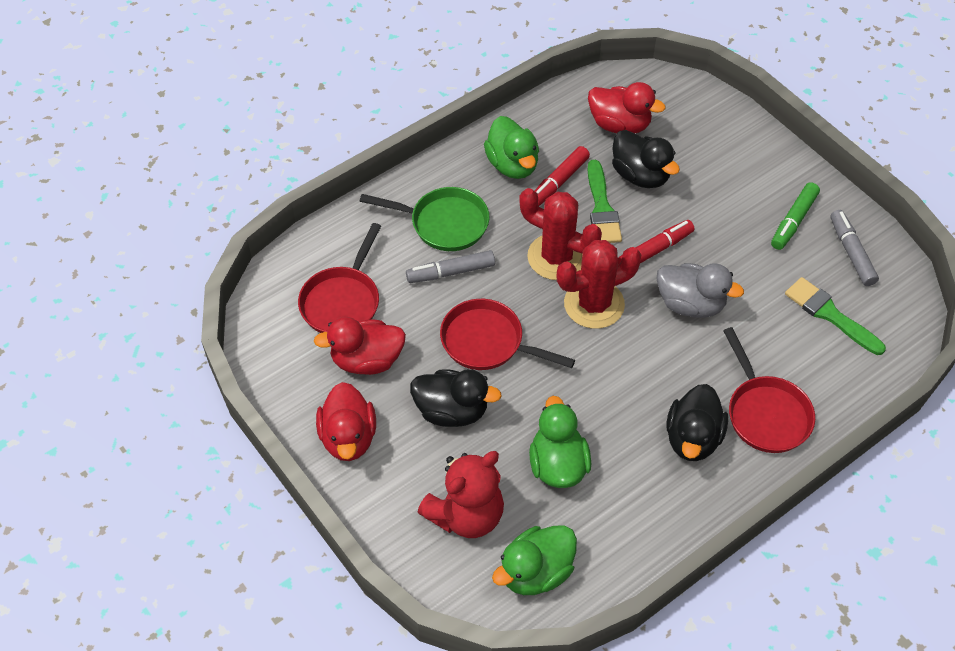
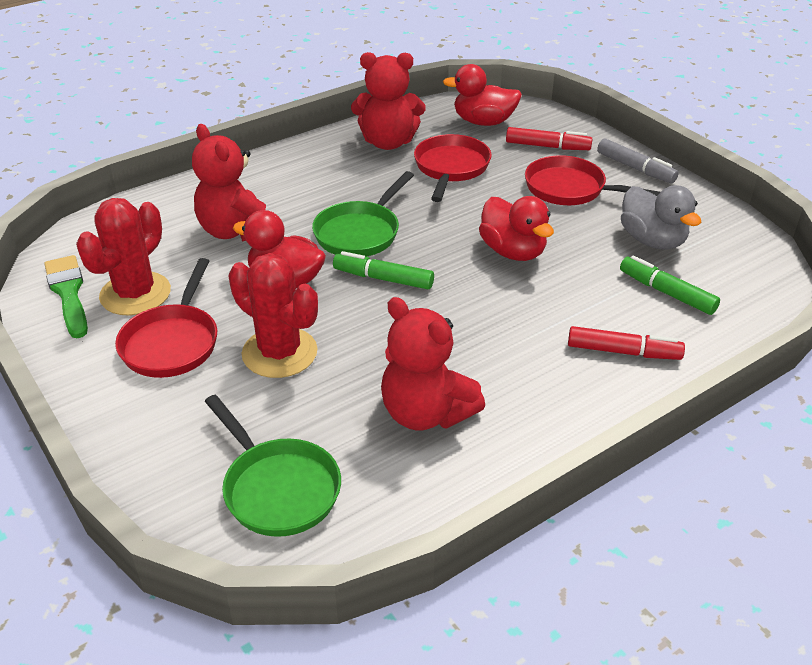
black duck: 3 -> 0
green brush: 2 -> 1
green duck: 3 -> 0
green marker: 1 -> 2
green pan: 1 -> 2
grey marker: 2 -> 1
red teddy bear: 1 -> 3

